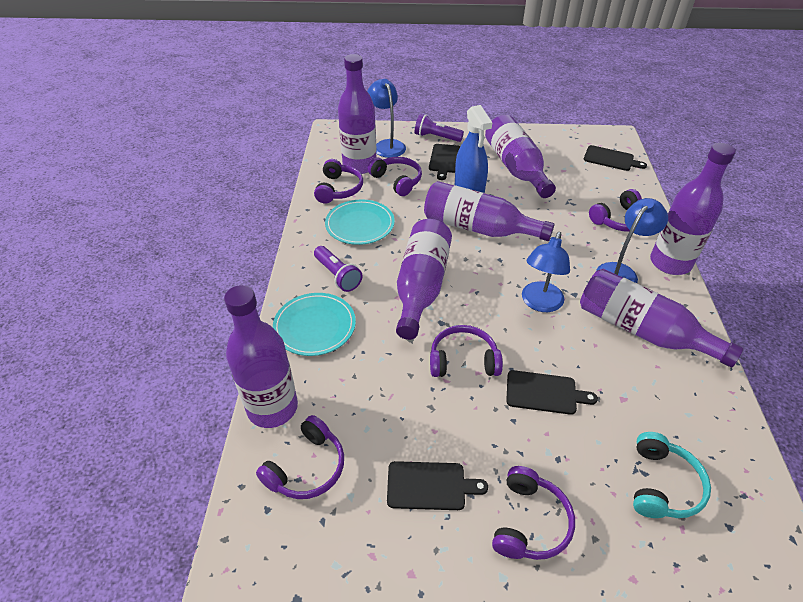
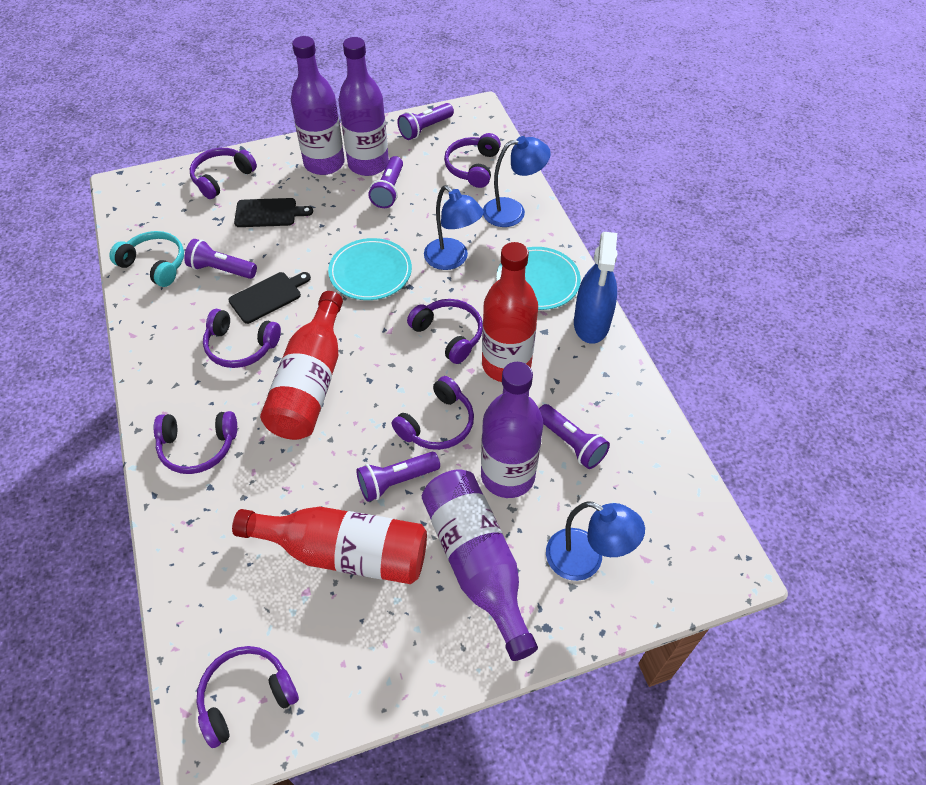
black cutting board: 4 -> 2
purple bottle: 7 -> 4
purple flashlight: 2 -> 5
purple headphones: 6 -> 7
red bottle: 0 -> 3

